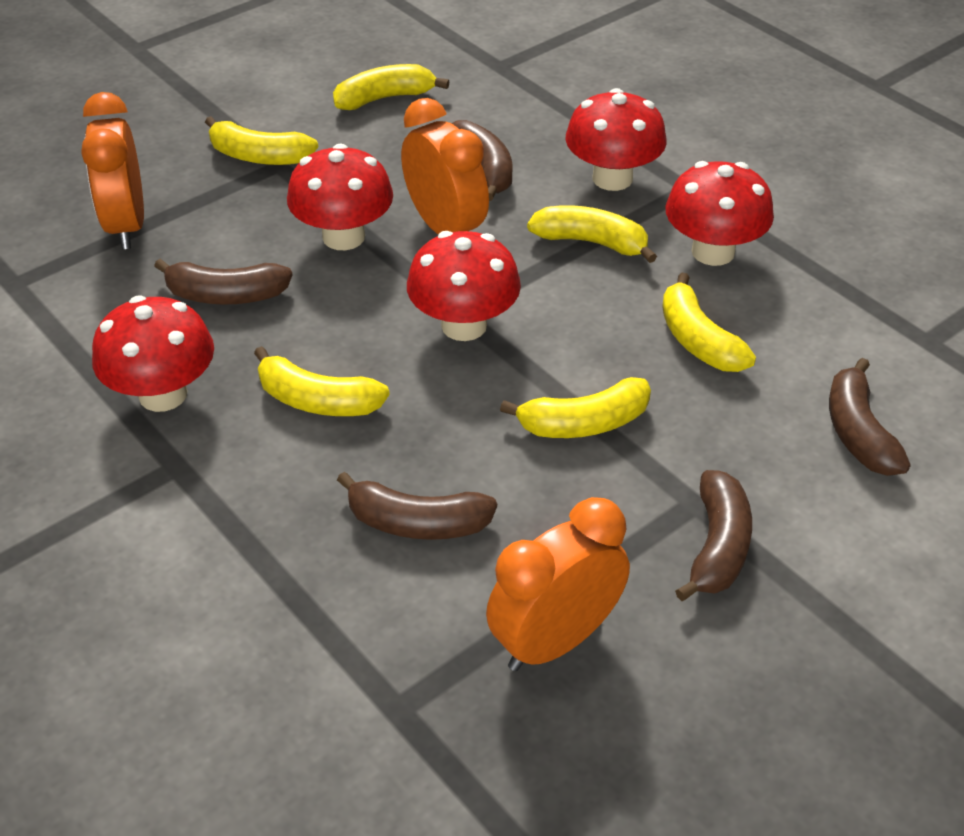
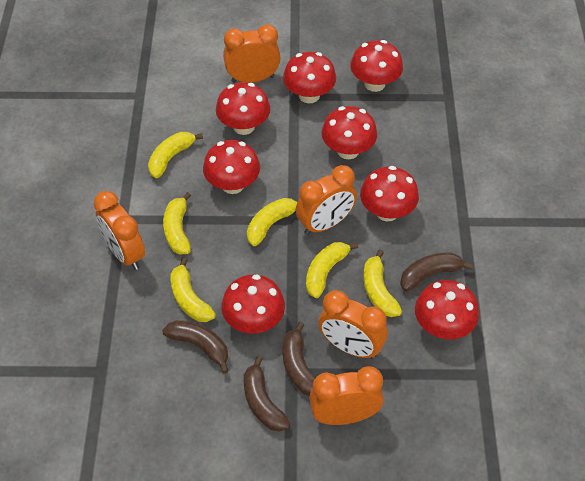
brown banana: 5 -> 4
orange clock: 3 -> 5
red mushroom: 5 -> 8

